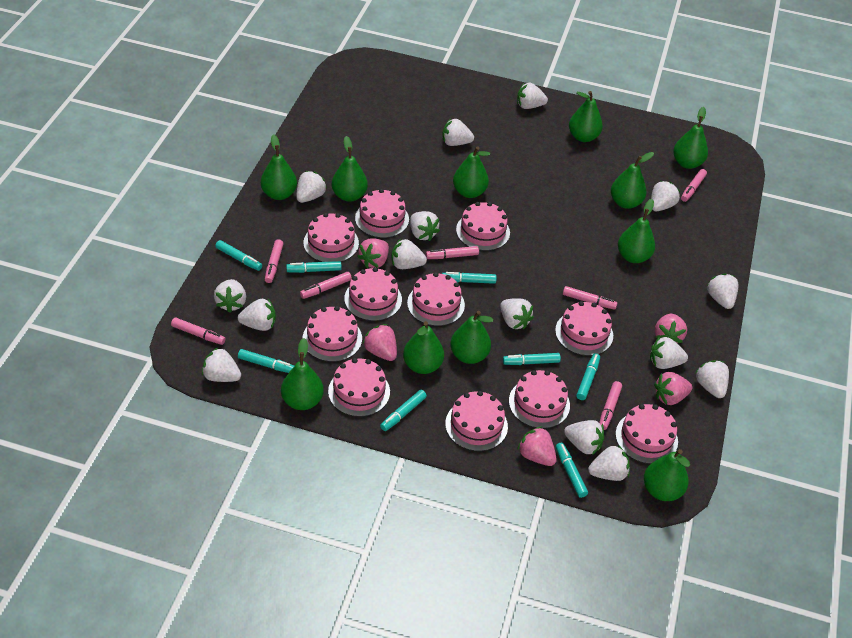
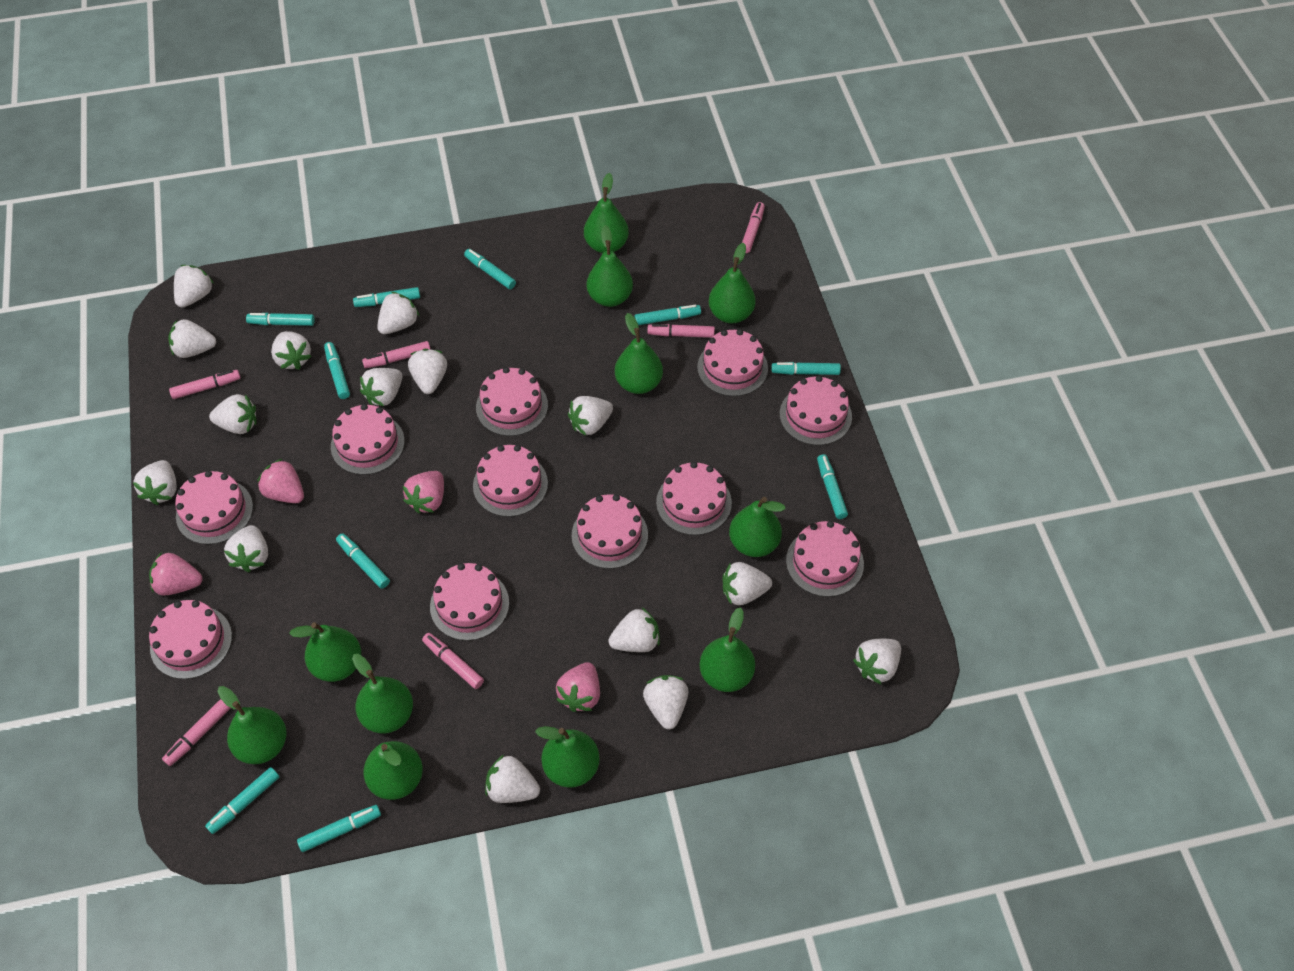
pink marker: 7 -> 6
pink strawberry: 5 -> 4
turquoise marker: 8 -> 10

